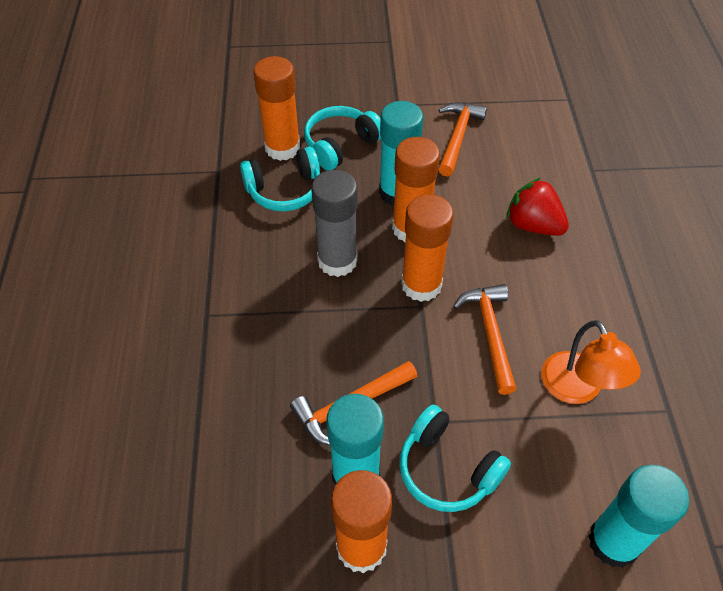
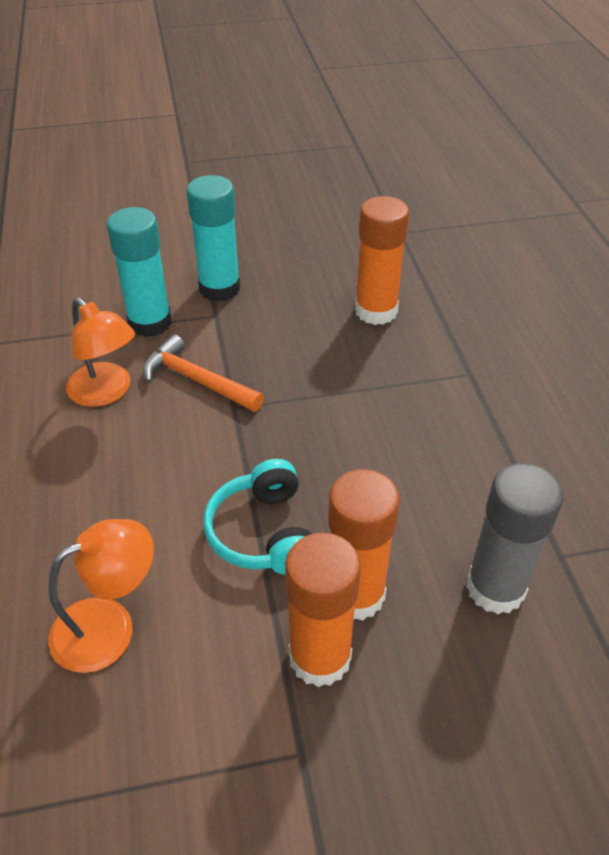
orange glue stick: 4 -> 3
orange hammer: 3 -> 1
orange lamp: 1 -> 2
red strawberry: 1 -> 0
turquoise glue stick: 3 -> 2
turquoise headphones: 3 -> 1

